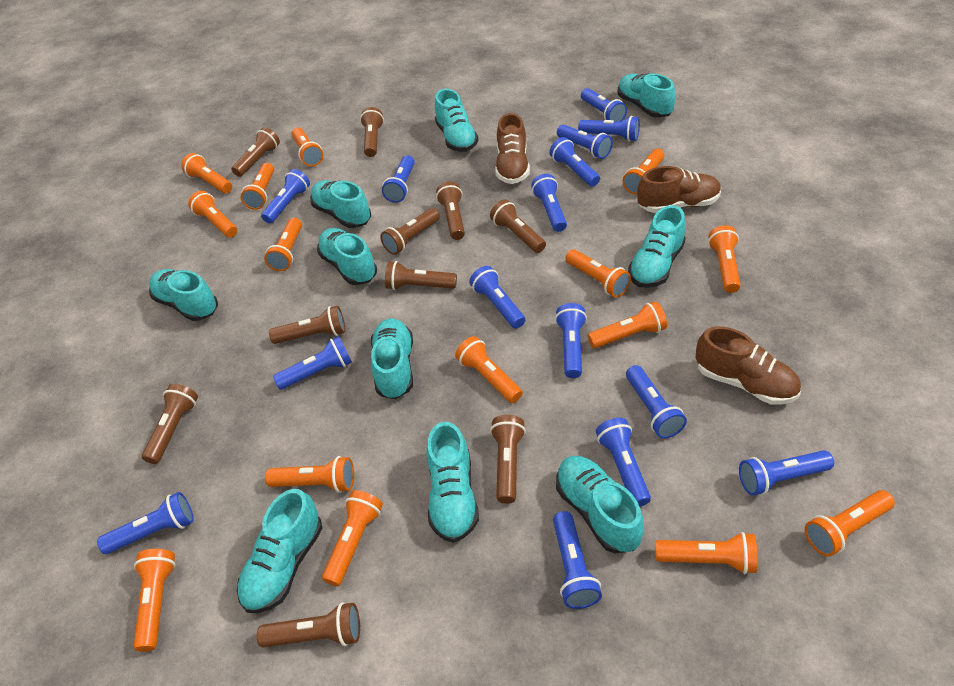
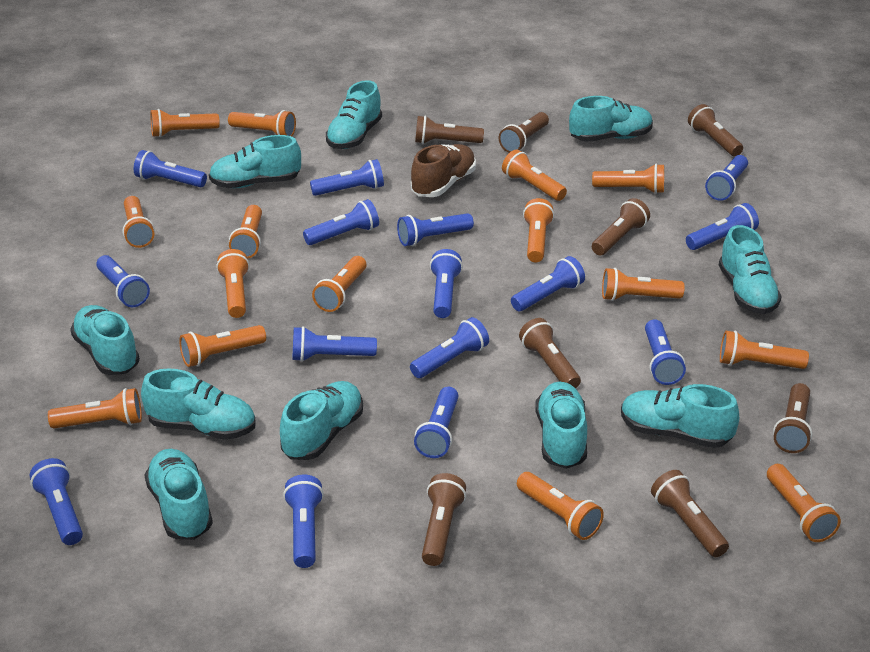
brown flashlight: 10 -> 8
brown shoe: 3 -> 1

